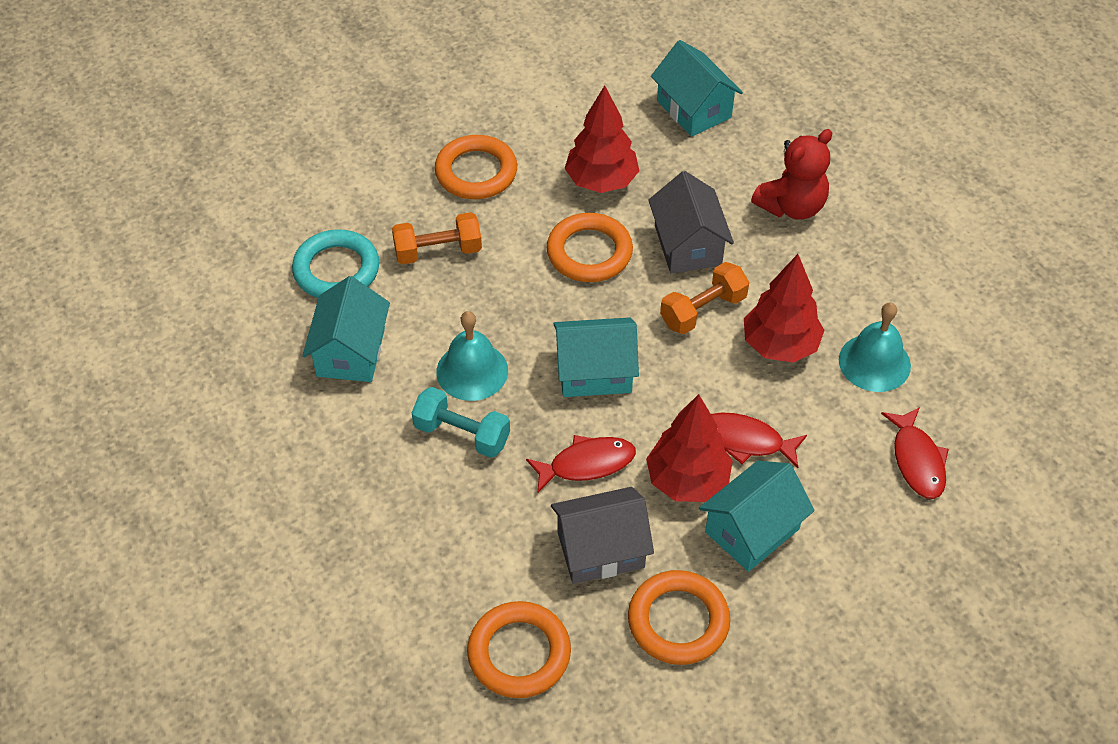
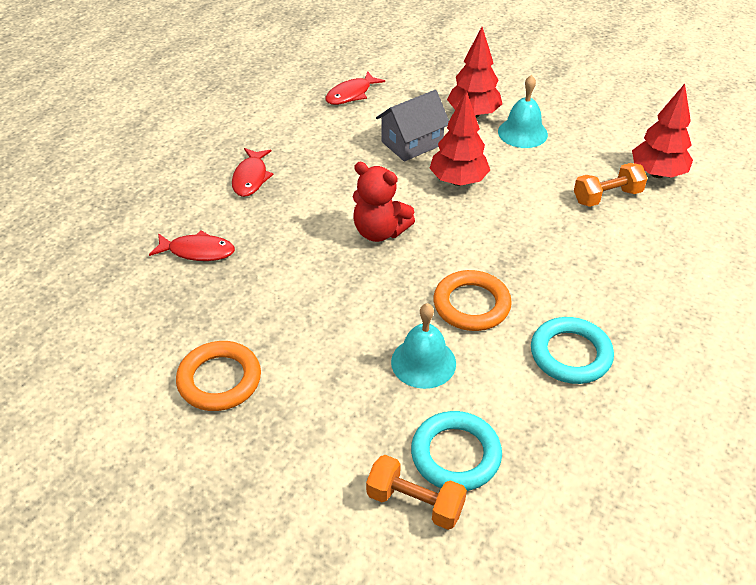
grey house: 2 -> 1
orange ring: 4 -> 2
turquoise dumbbell: 1 -> 0
turquoise house: 4 -> 0
turquoise ring: 1 -> 2

